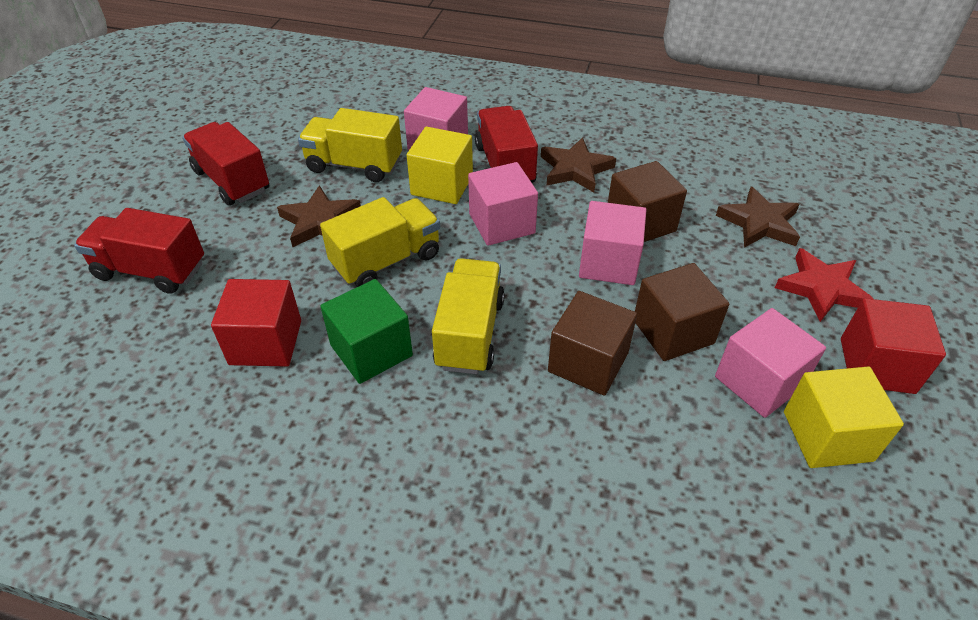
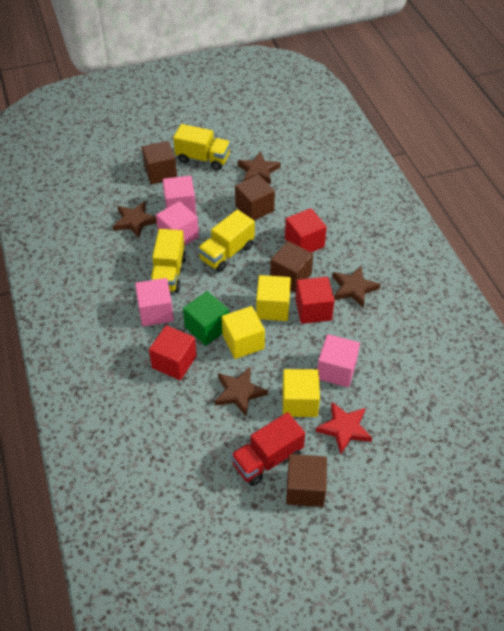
brown cube: 3 -> 4
brown star: 3 -> 4
red cube: 2 -> 3
red truck: 3 -> 1
yellow cube: 2 -> 3

